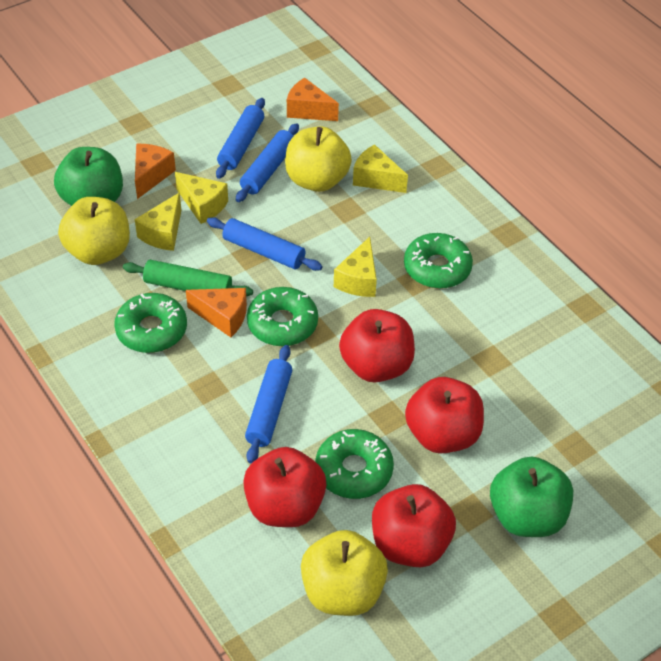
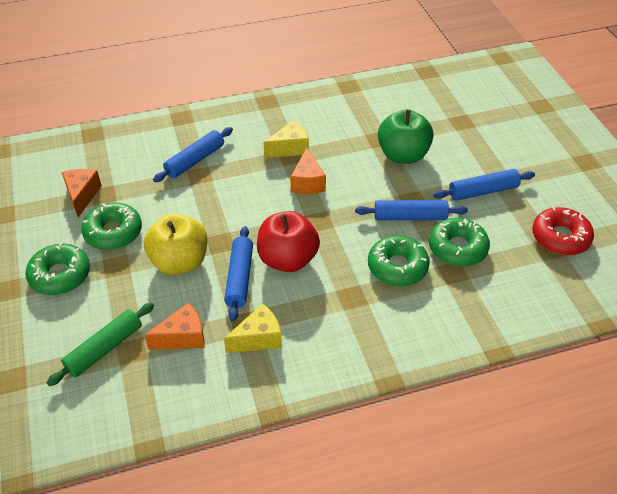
green apple: 2 -> 1
red apple: 4 -> 1
red donut: 0 -> 1
yellow apple: 3 -> 1
yellow cheese: 4 -> 2

